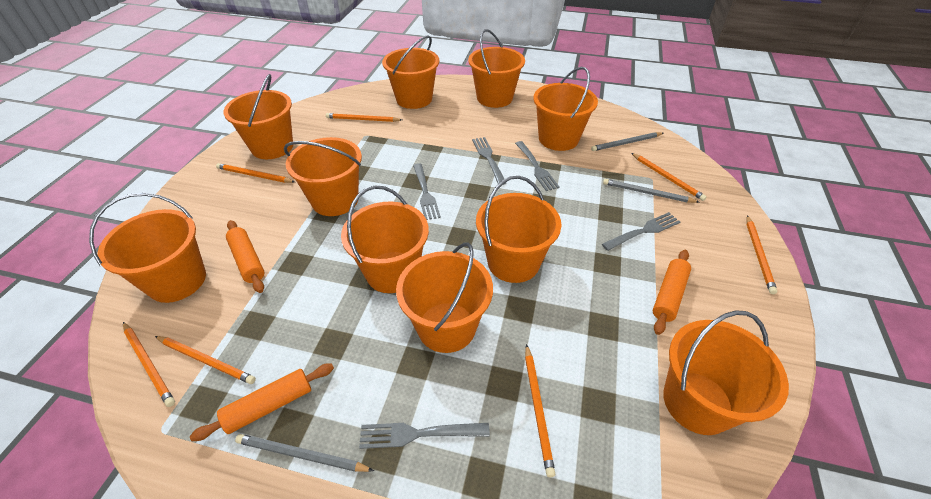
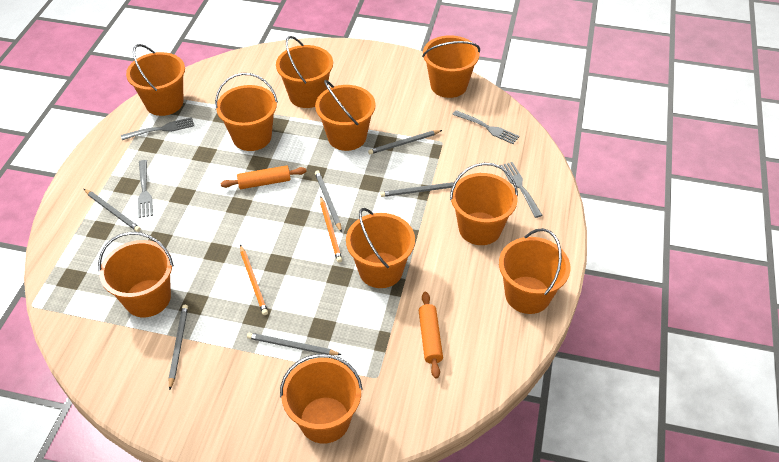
grey fork: 5 -> 4
grey pencil: 3 -> 6
orange pencil: 7 -> 2
orange rolling pin: 3 -> 2

